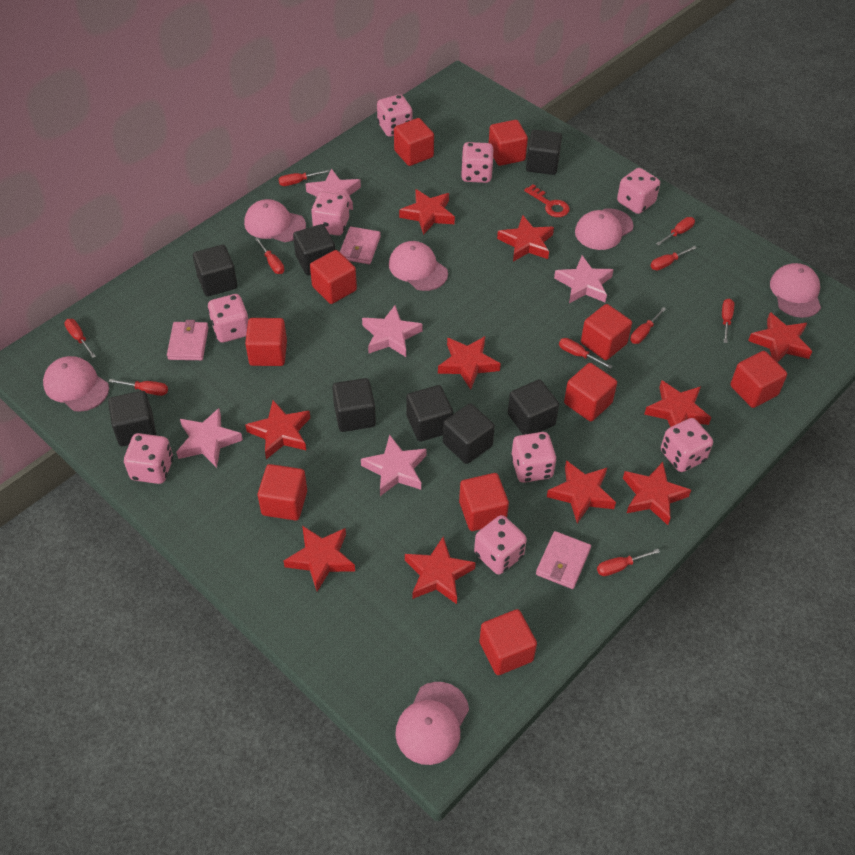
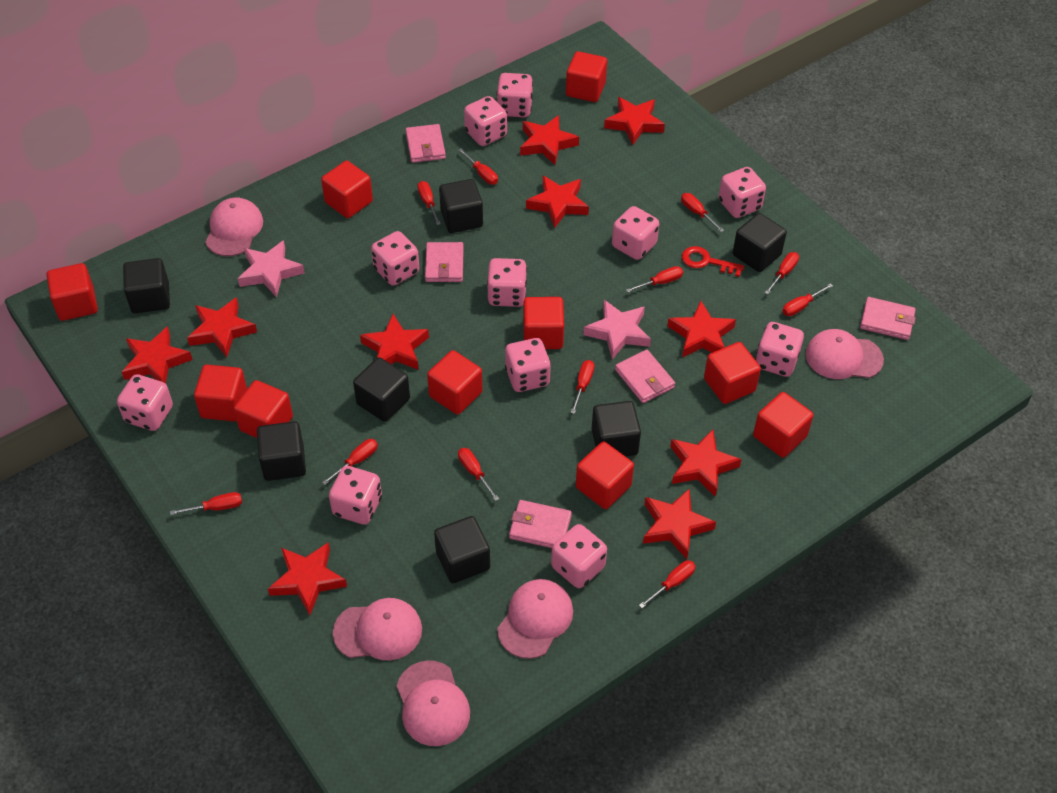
black cube: 8 -> 7
pink cap: 6 -> 5
pink dice: 9 -> 11
pink star: 5 -> 2
pink wallet: 3 -> 5
red screwdriver: 10 -> 11

